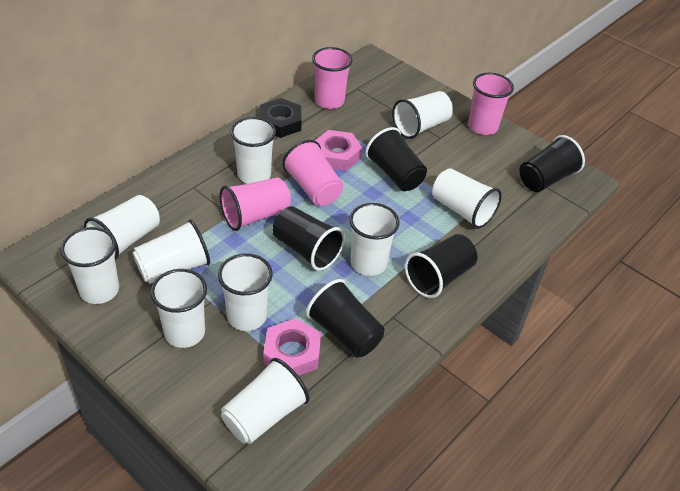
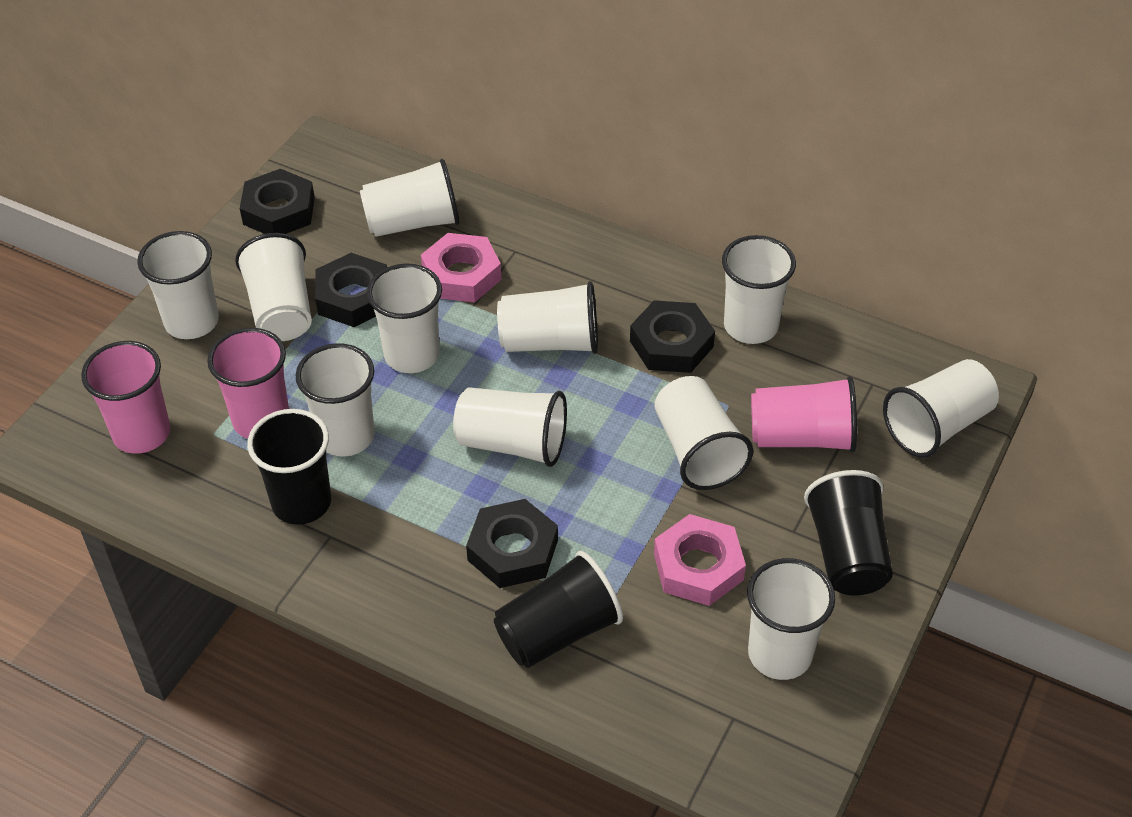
black cup: 5 -> 3
black nut: 1 -> 4
pink cup: 4 -> 3
white cup: 10 -> 11

